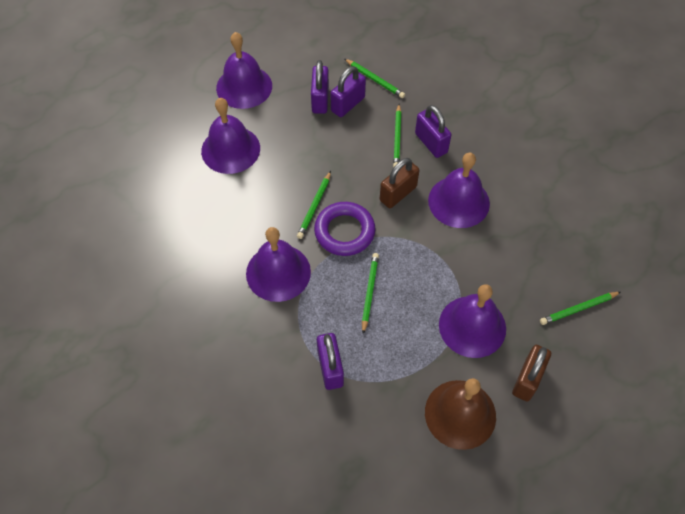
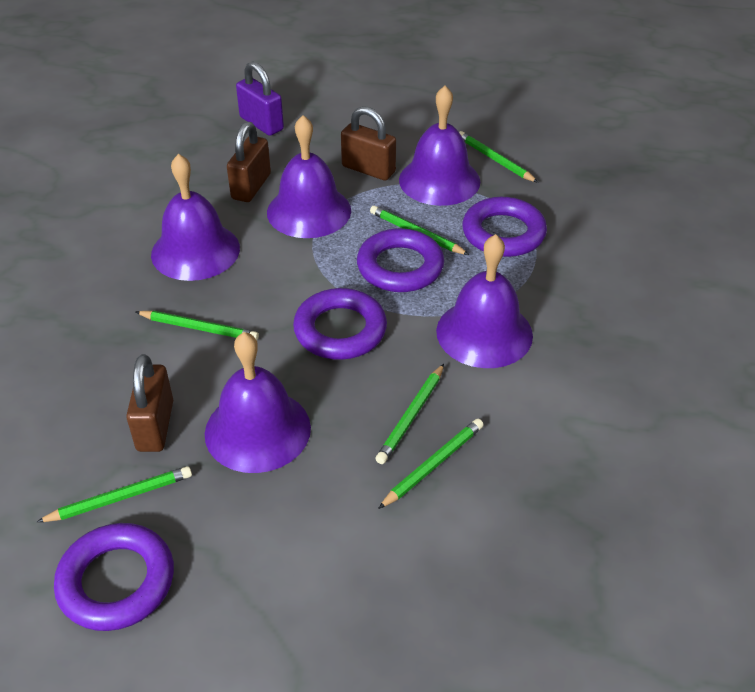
brown bell: 1 -> 0
brown padlock: 2 -> 3
green pencil: 5 -> 6
purple padlock: 4 -> 1
purple ring: 1 -> 4

